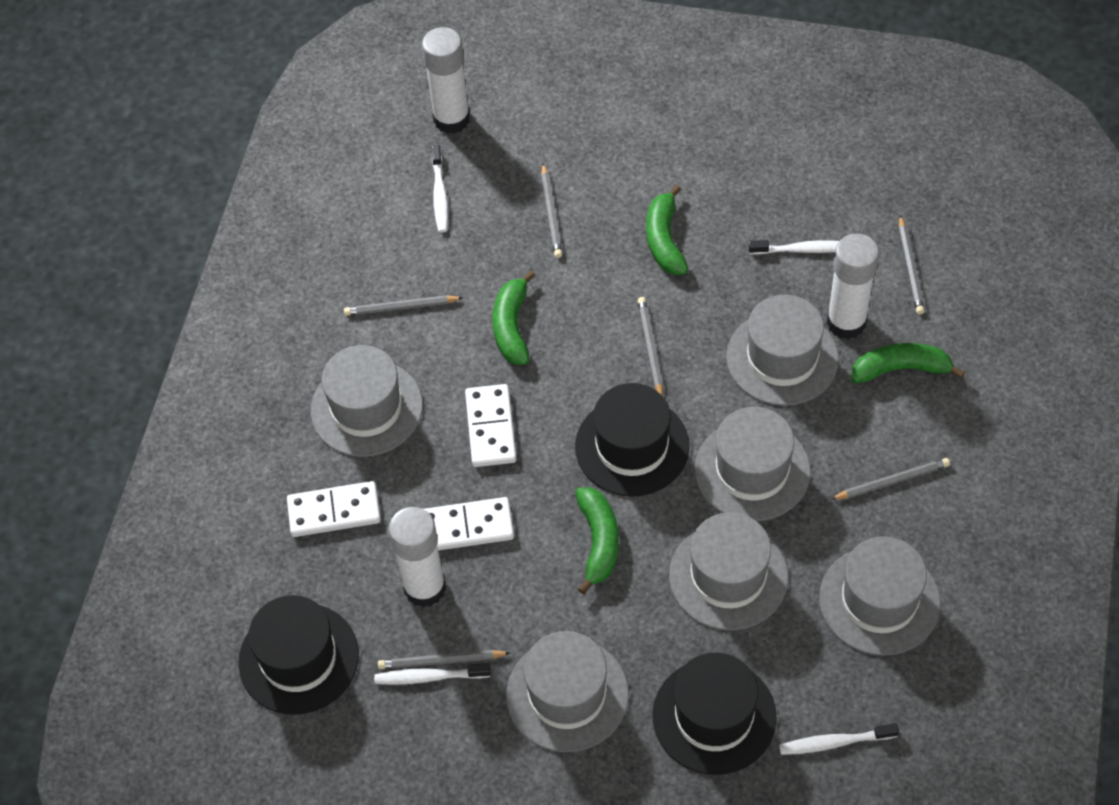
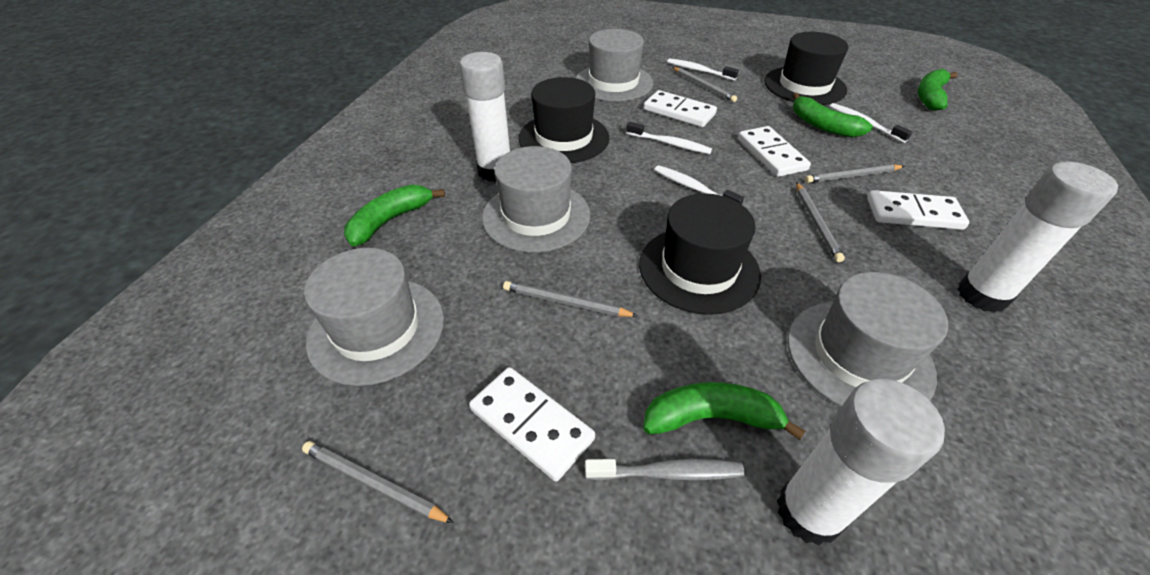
grey hat: 6 -> 4
grey pencil: 6 -> 5
grey toothbrush: 0 -> 1
white domino: 3 -> 4

